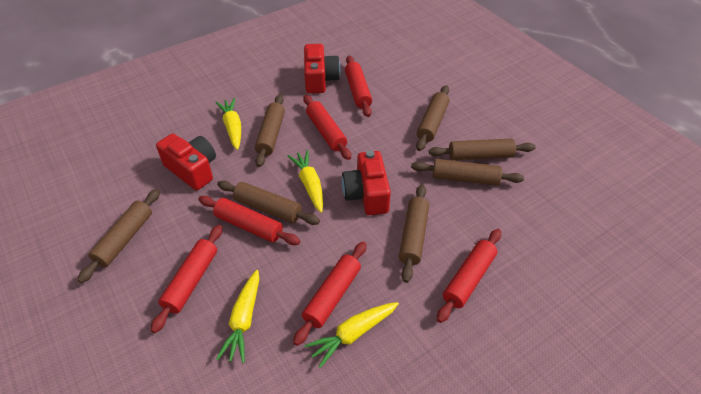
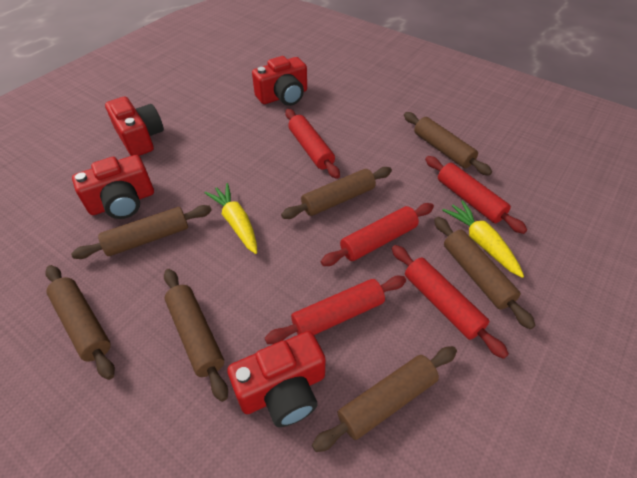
red camera: 3 -> 4
red rolling pin: 6 -> 5
yellow carrot: 4 -> 2

